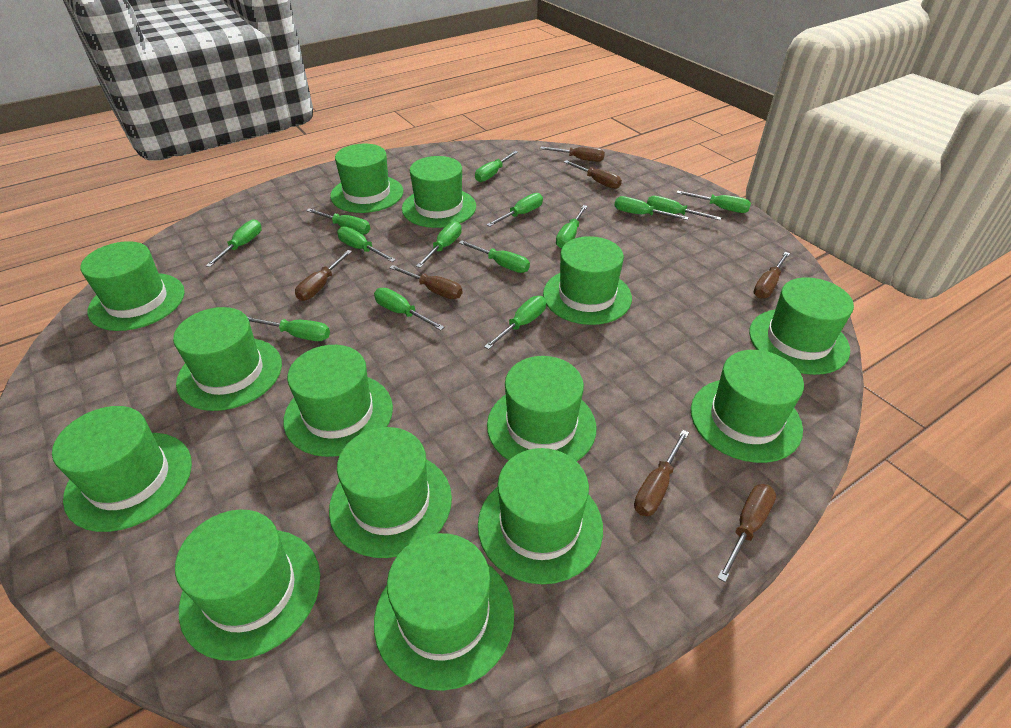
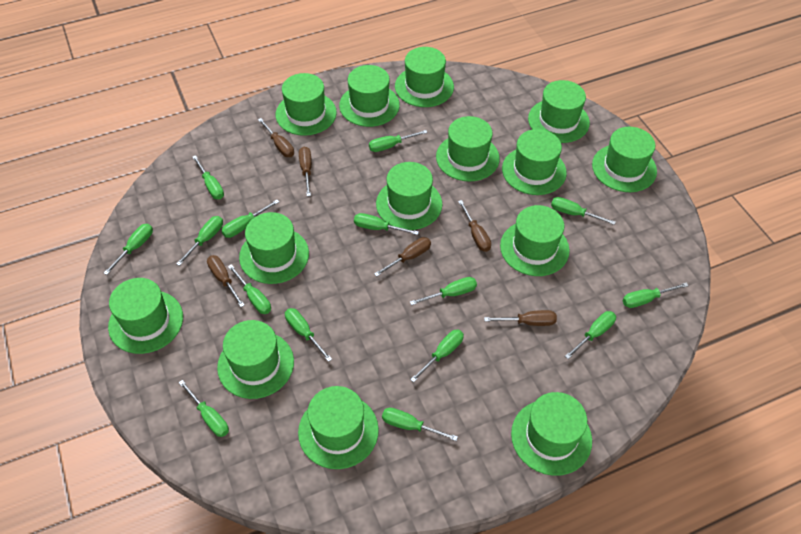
brown screwdriver: 7 -> 6
green screwdriver: 14 -> 15

